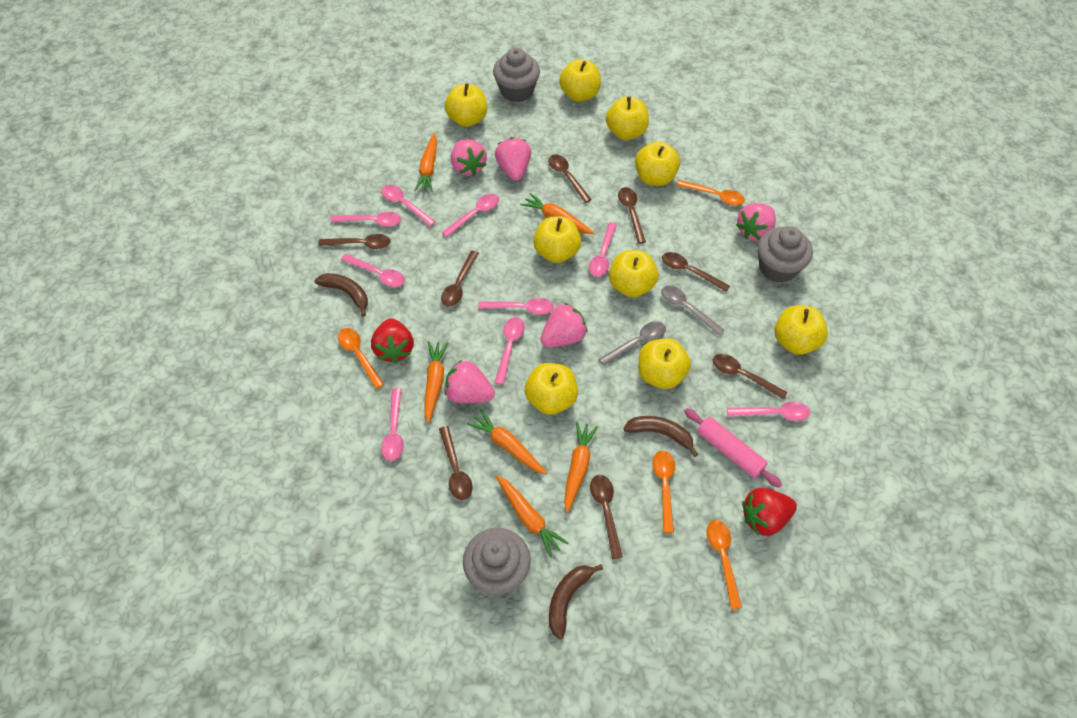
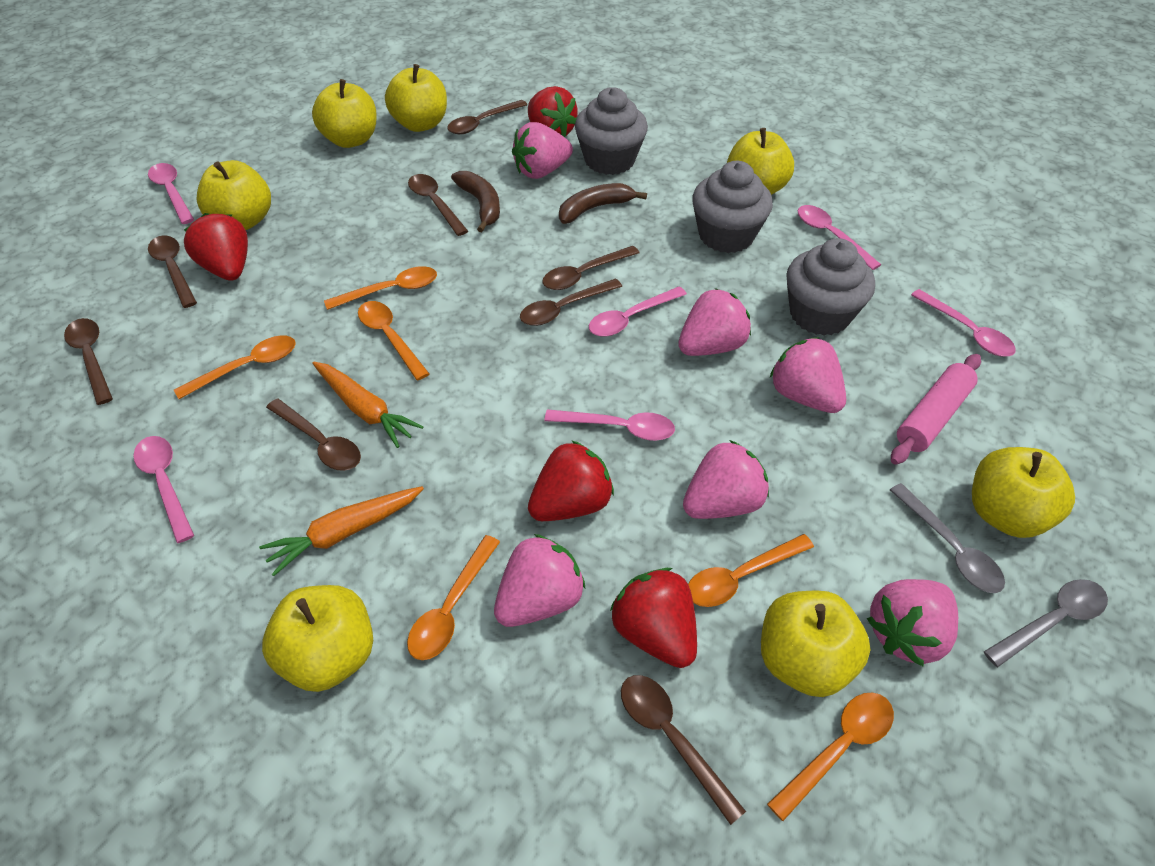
brown banana: 3 -> 2
orange carrot: 6 -> 2
orange spoon: 4 -> 6
pink spoon: 9 -> 6
pink strawberry: 5 -> 6
red strawberry: 2 -> 4
yellow apple: 9 -> 7

